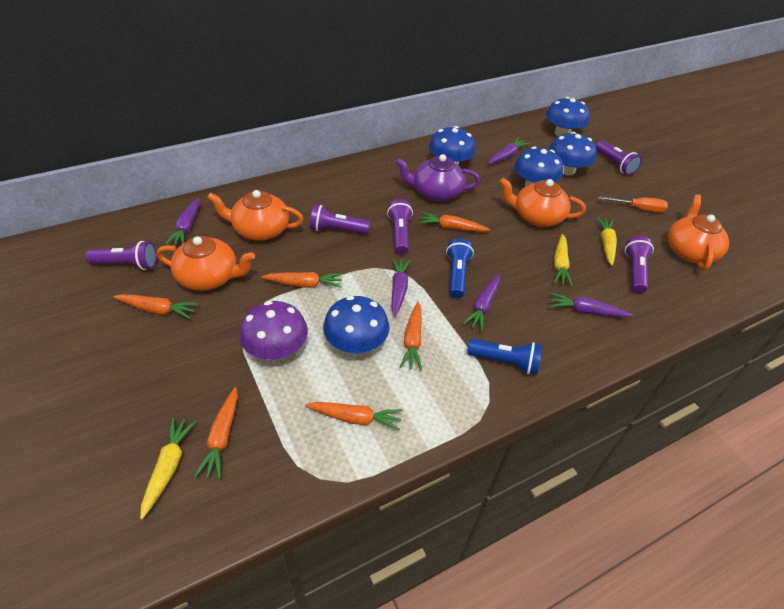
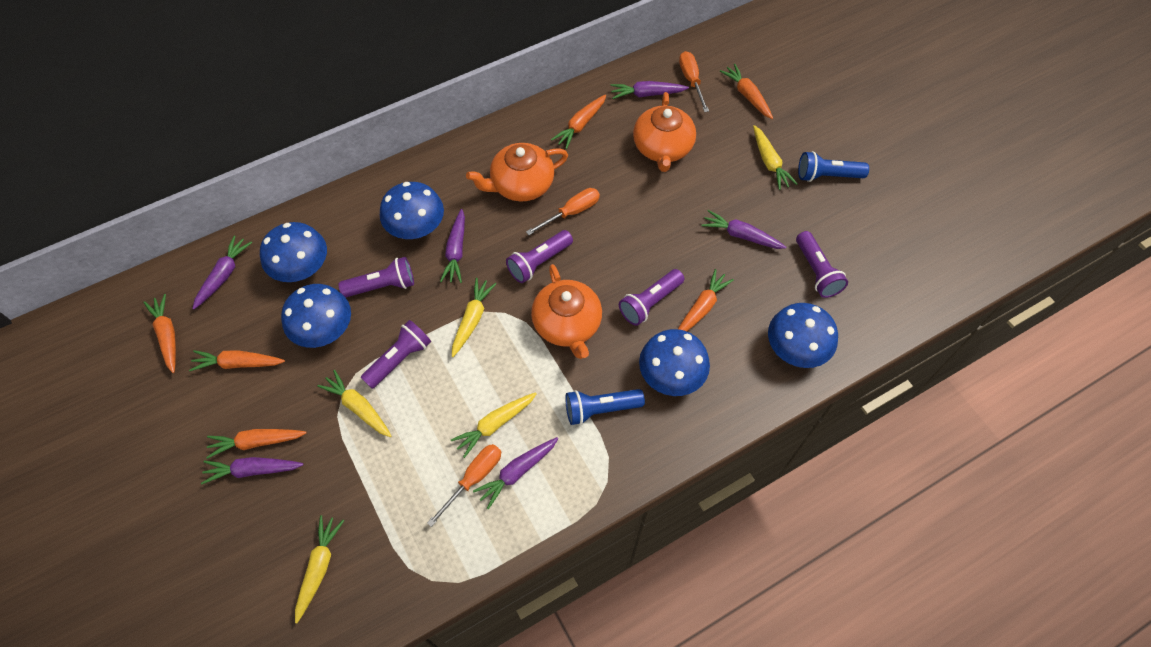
orange screwdriver: 1 -> 3
orange teapot: 4 -> 3
purple carrot: 5 -> 6
purple mushroom: 1 -> 0
purple teapot: 1 -> 0
yellow carrot: 3 -> 5

